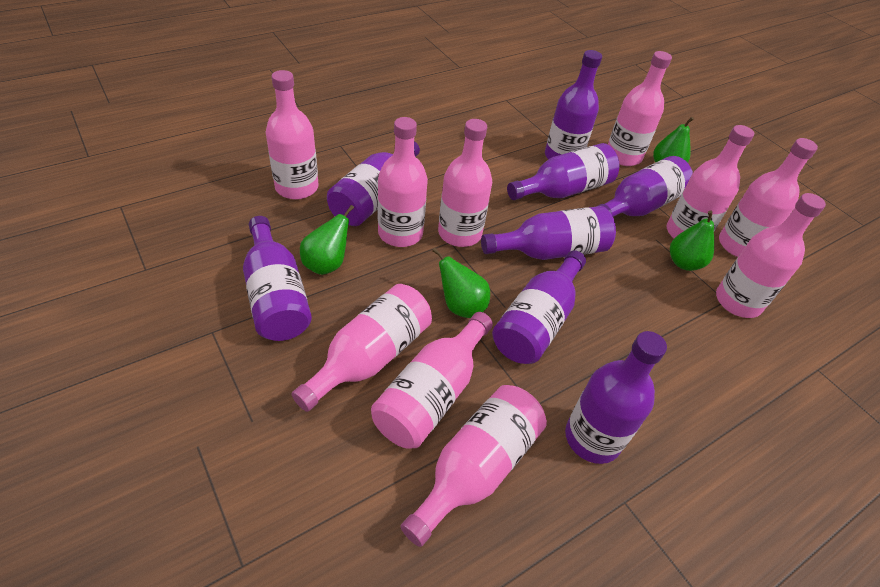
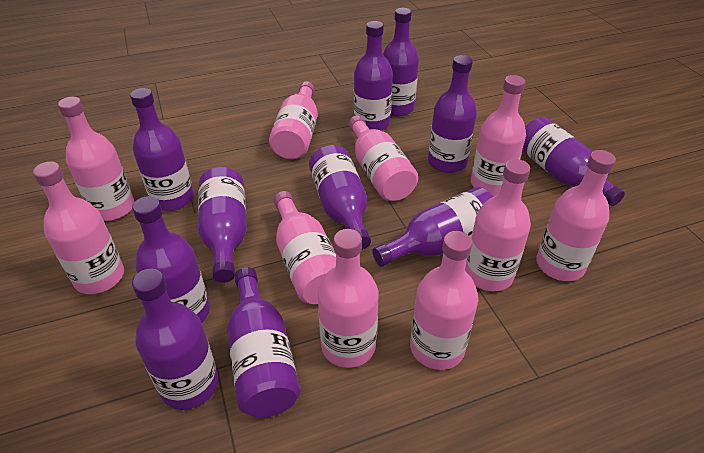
green pear: 4 -> 0
purple bottle: 8 -> 11

